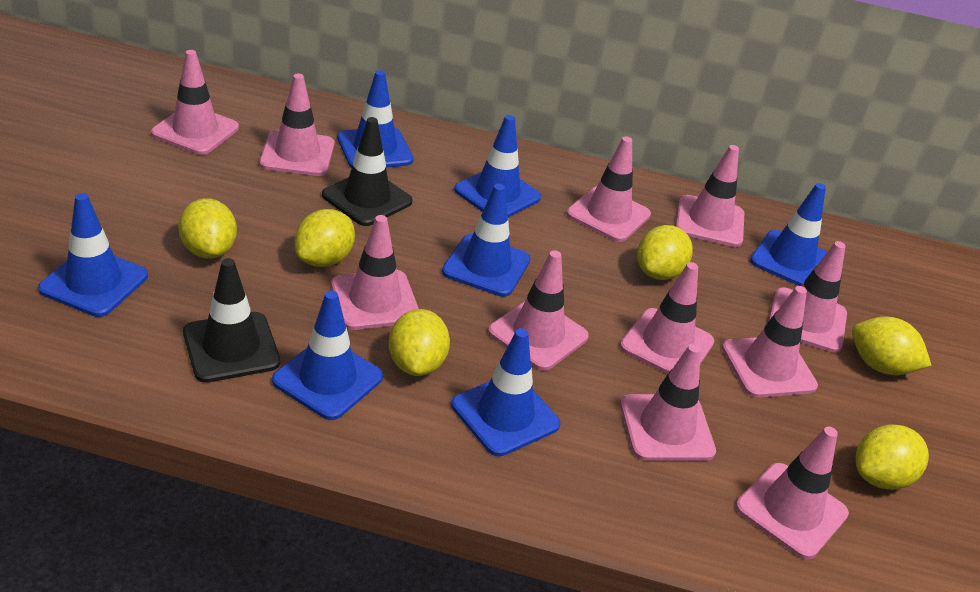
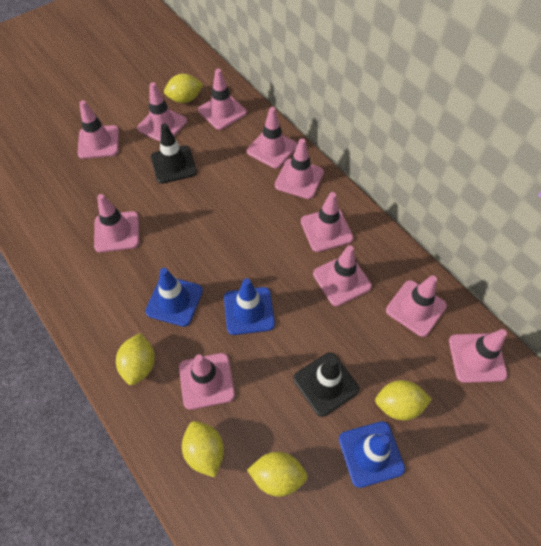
blue traffic cone: 7 -> 3
yellow lemon: 6 -> 5

